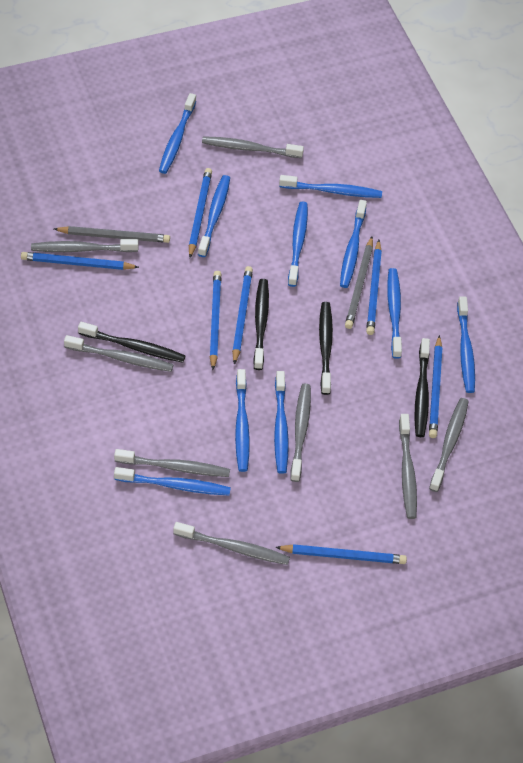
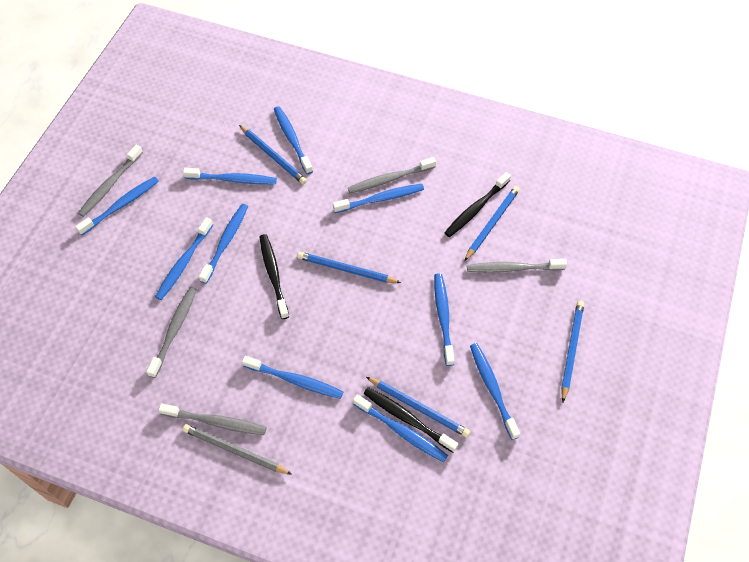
black toothbrush: 4 -> 3
blue pencil: 7 -> 5
grey pencil: 2 -> 1
grey toothbrush: 8 -> 5

